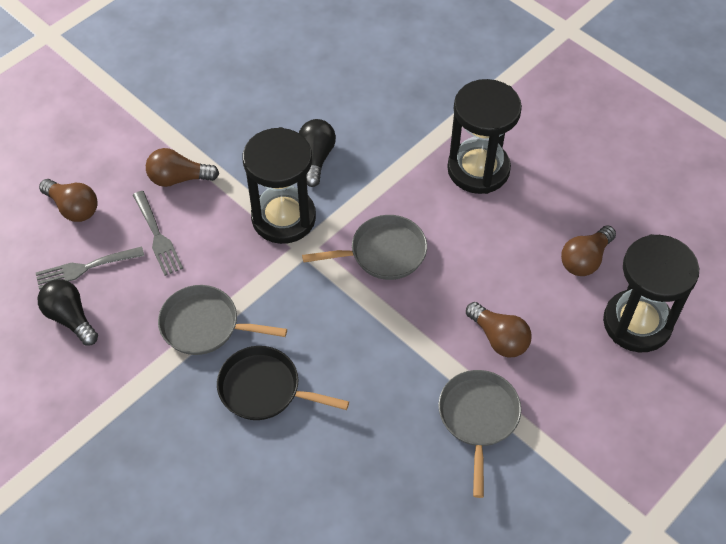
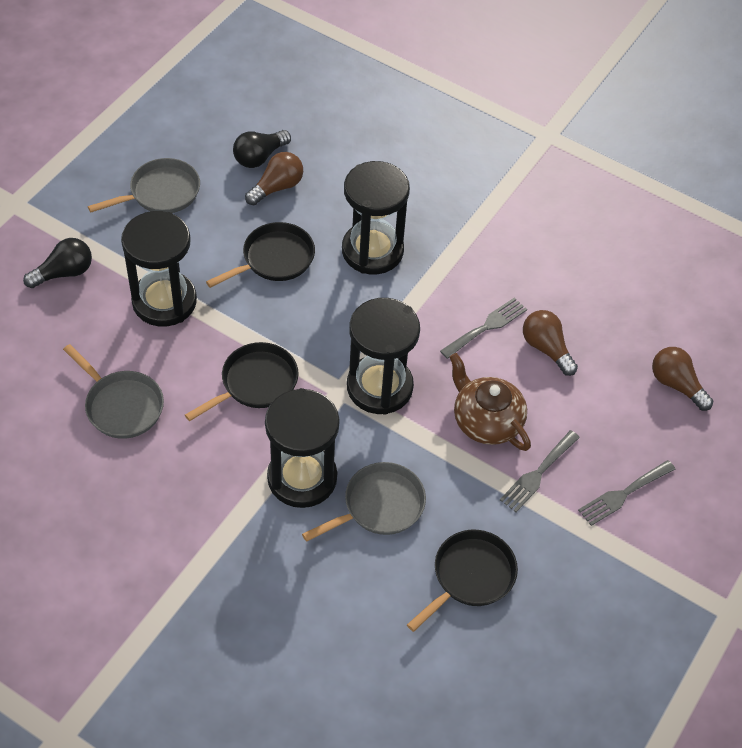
black hourglass: 3 -> 4
black pan: 1 -> 3
brown light bulb: 4 -> 3
brown teapot: 0 -> 1
grey fork: 2 -> 3

